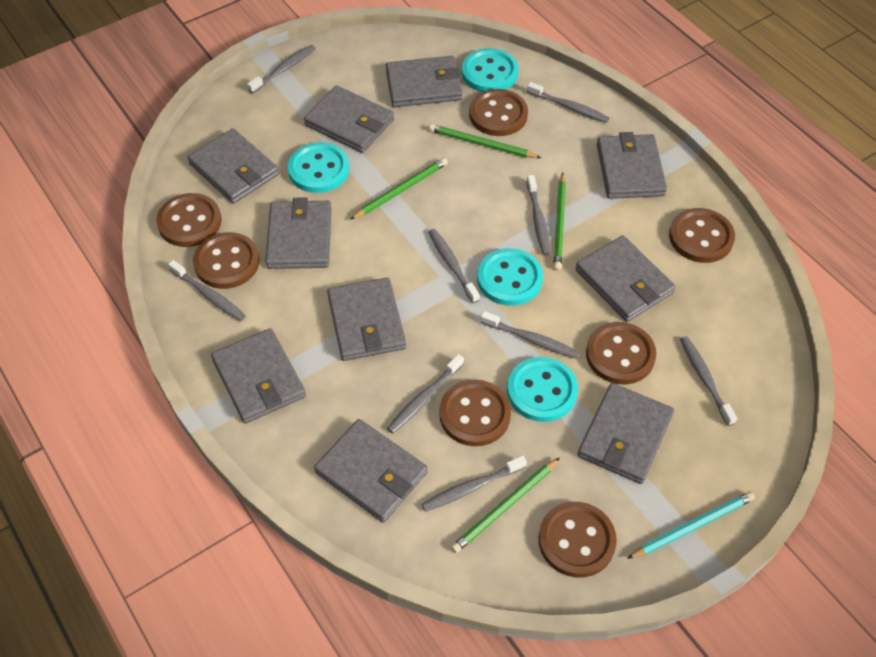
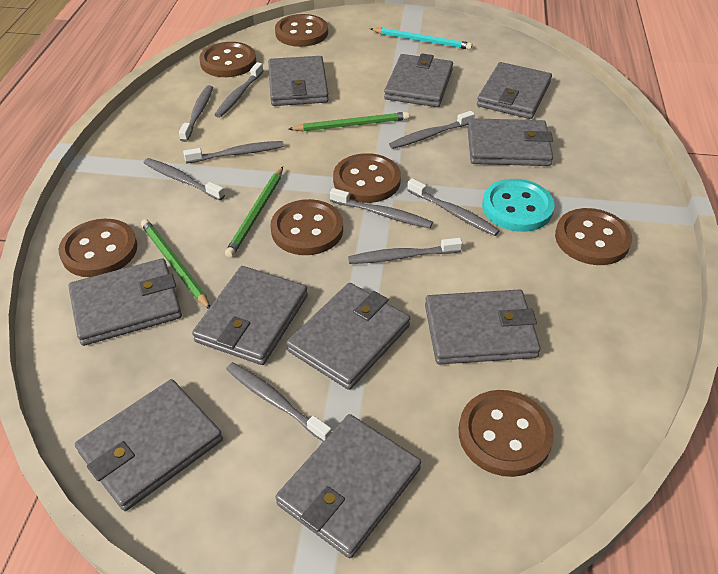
green pencil: 4 -> 3
turquoise button: 4 -> 1

